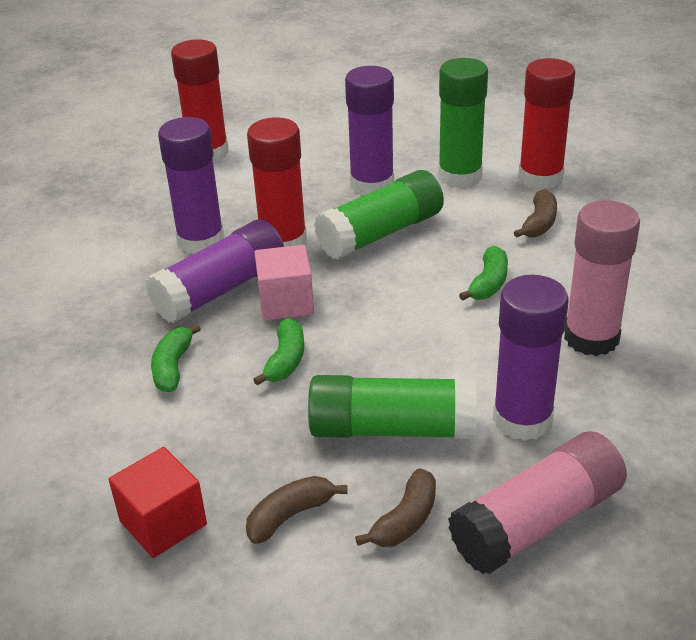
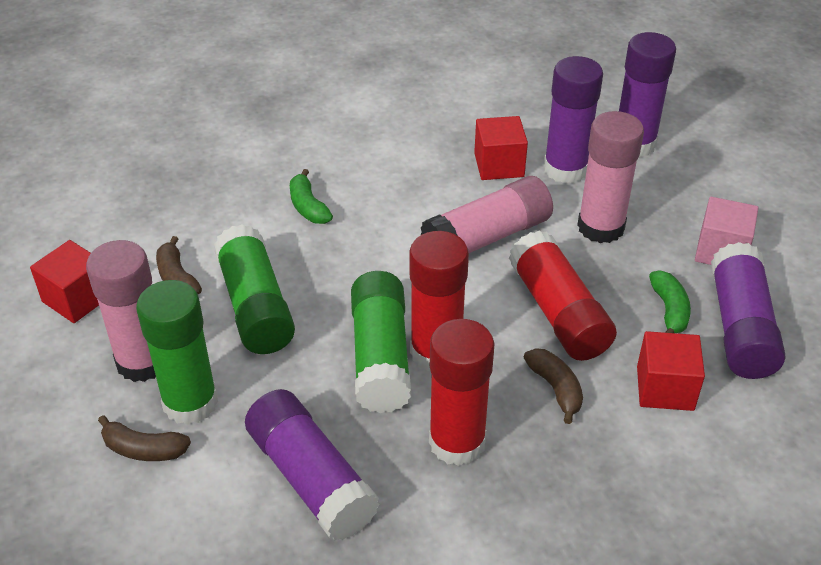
green banana: 3 -> 2
pink glue stick: 2 -> 3
red cube: 1 -> 3

